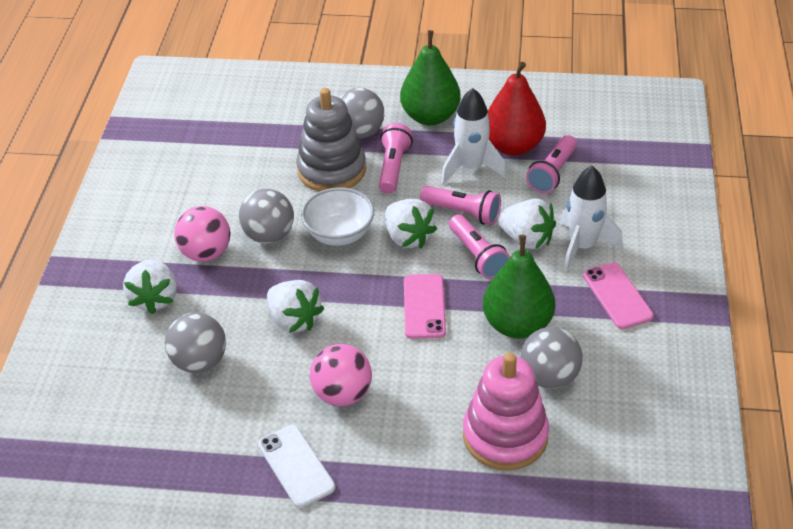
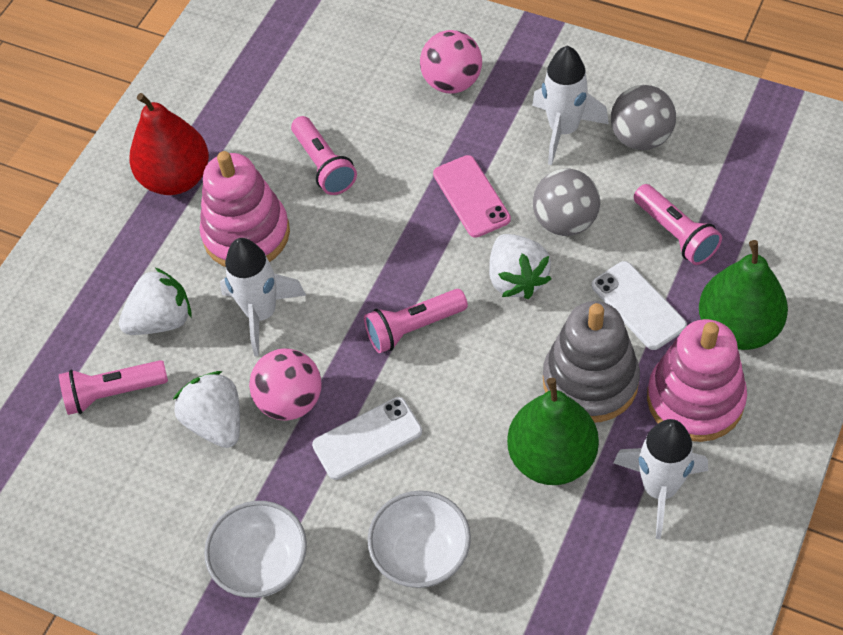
grey ball: 4 -> 2
pink phone: 2 -> 1
pink stacking toy: 1 -> 2
white bowl: 1 -> 2
white phone: 1 -> 2
white rocket: 2 -> 3
white strawberry: 4 -> 3

